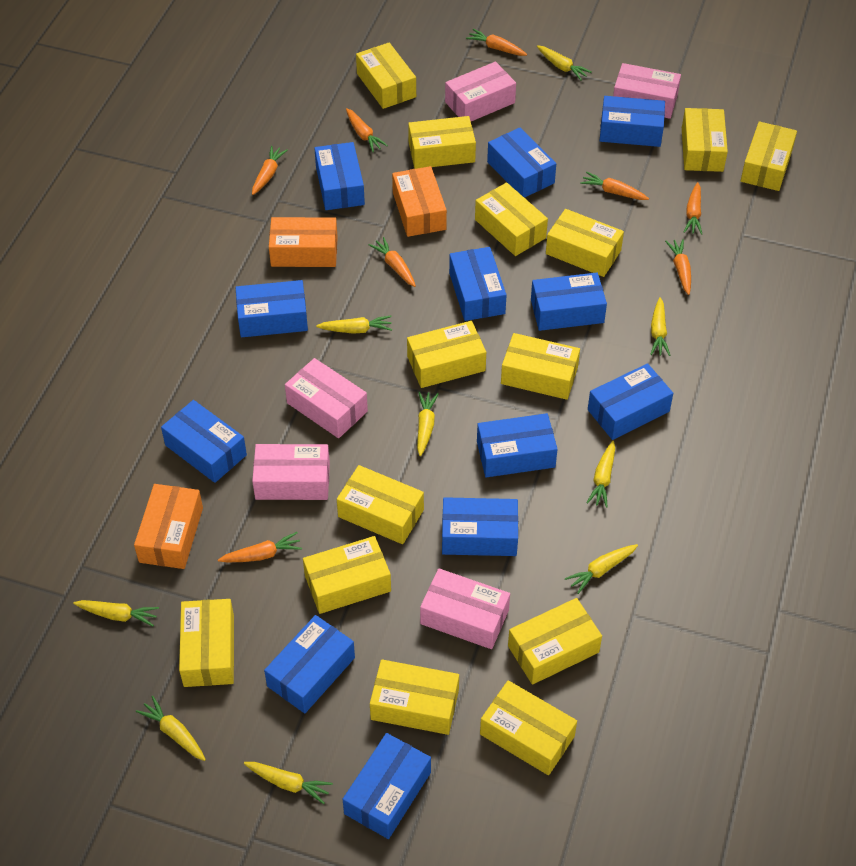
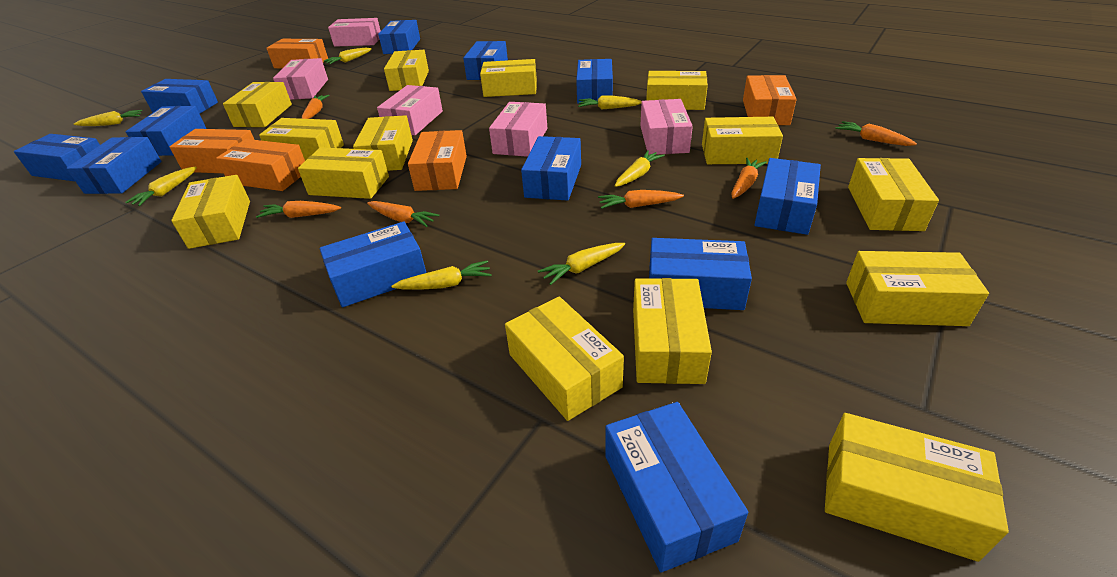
orange box: 3 -> 5
orange carrot: 8 -> 6
yellow carrot: 9 -> 7

